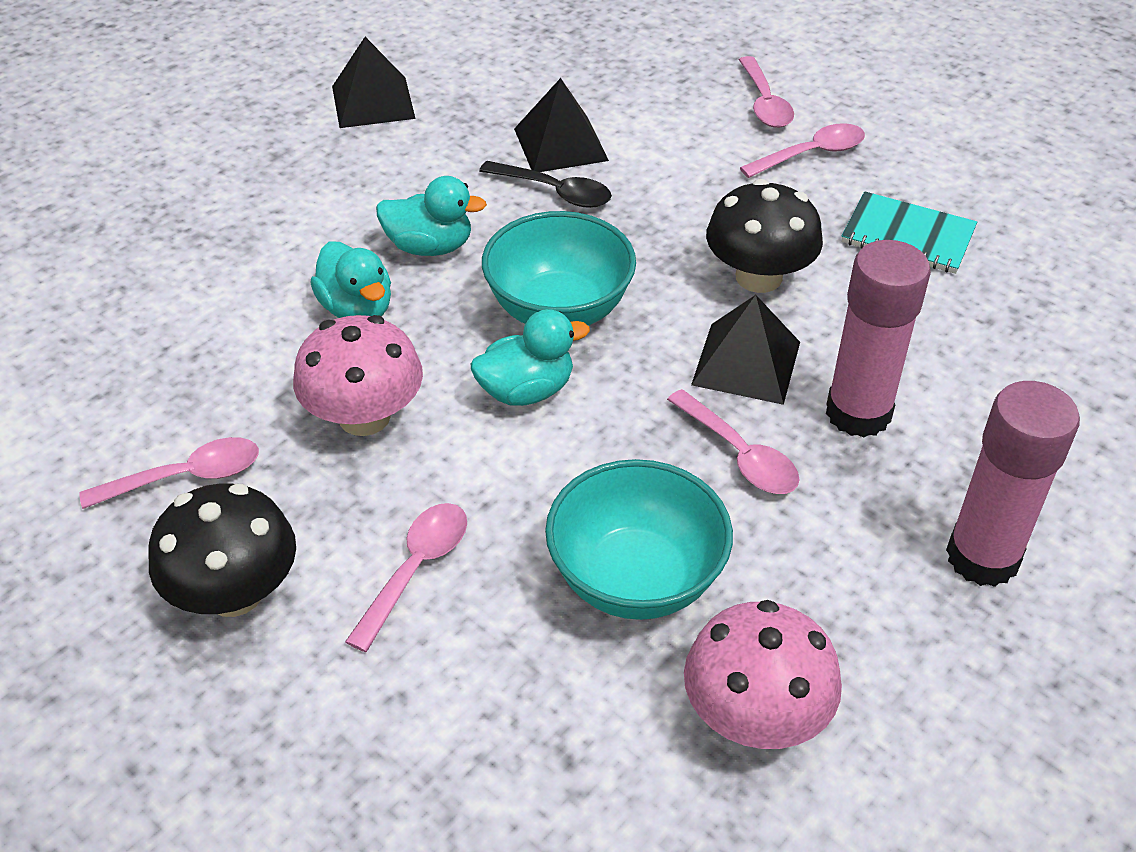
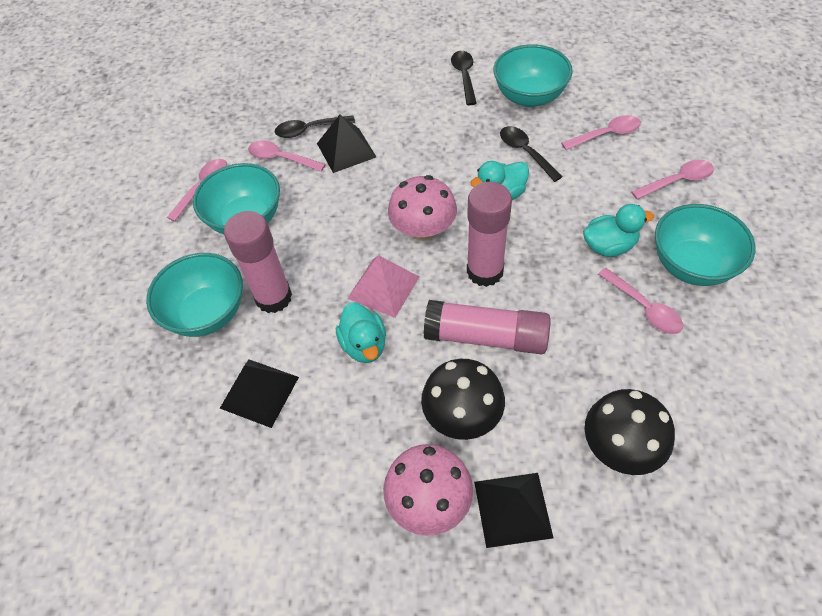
black spoon: 1 -> 3
pink glue stick: 2 -> 3
pink pyramid: 0 -> 1
turquoise bowl: 2 -> 4
turquoise notebook: 1 -> 0

